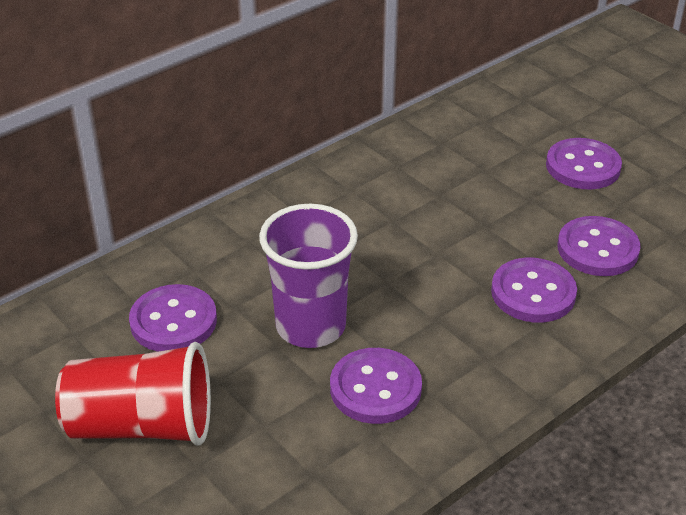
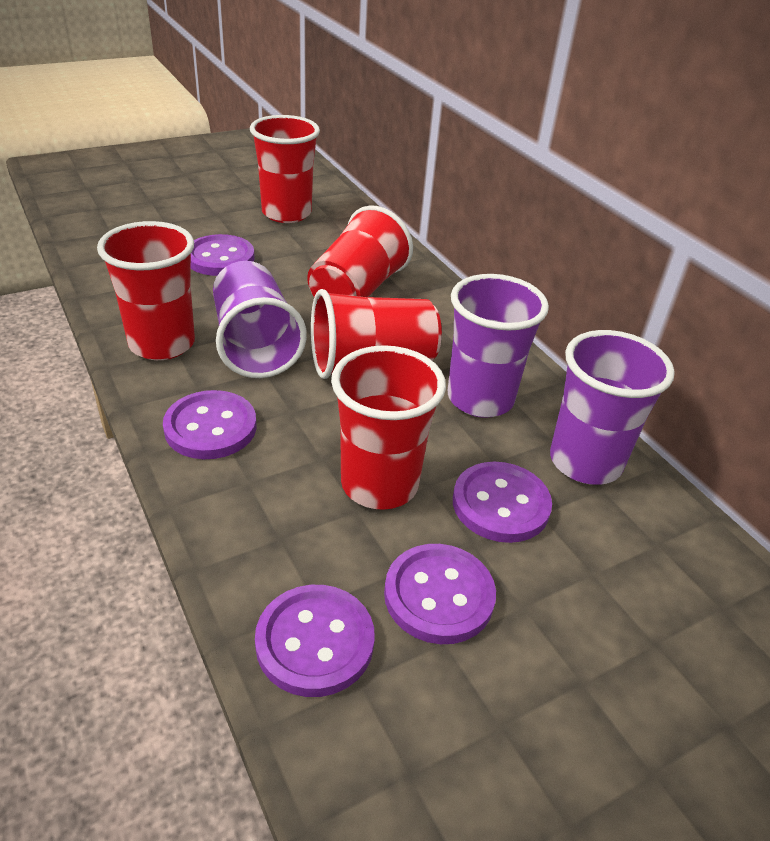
purple cup: 1 -> 3
red cup: 1 -> 5

